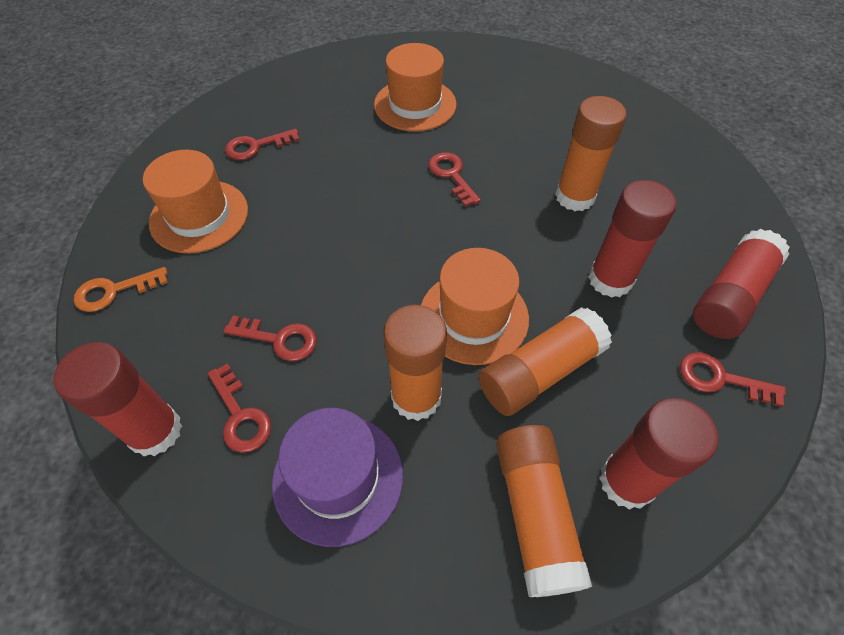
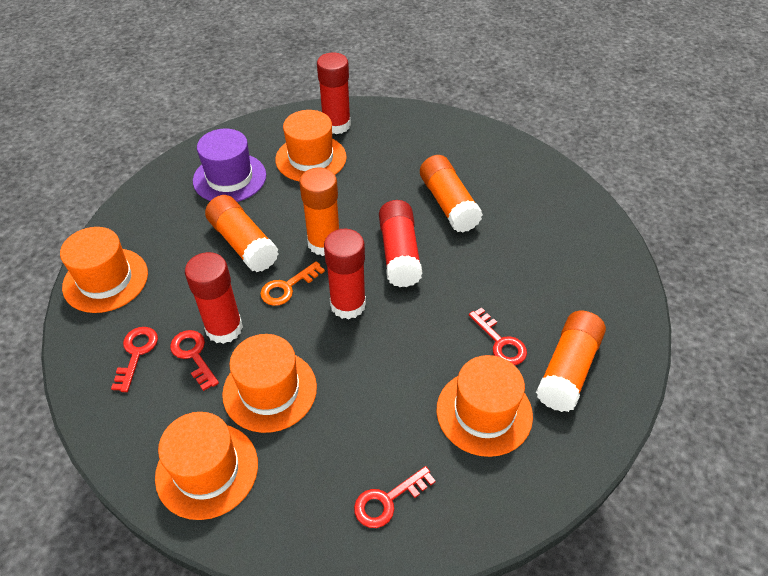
orange hat: 3 -> 5
red key: 5 -> 4

